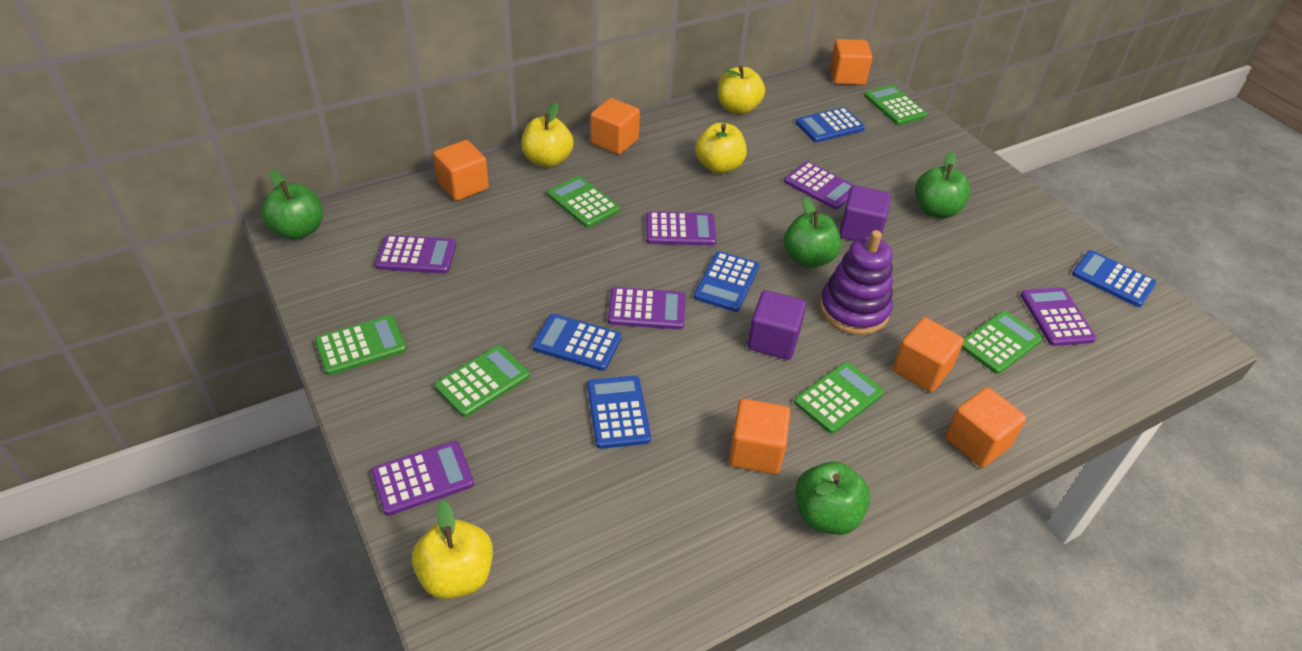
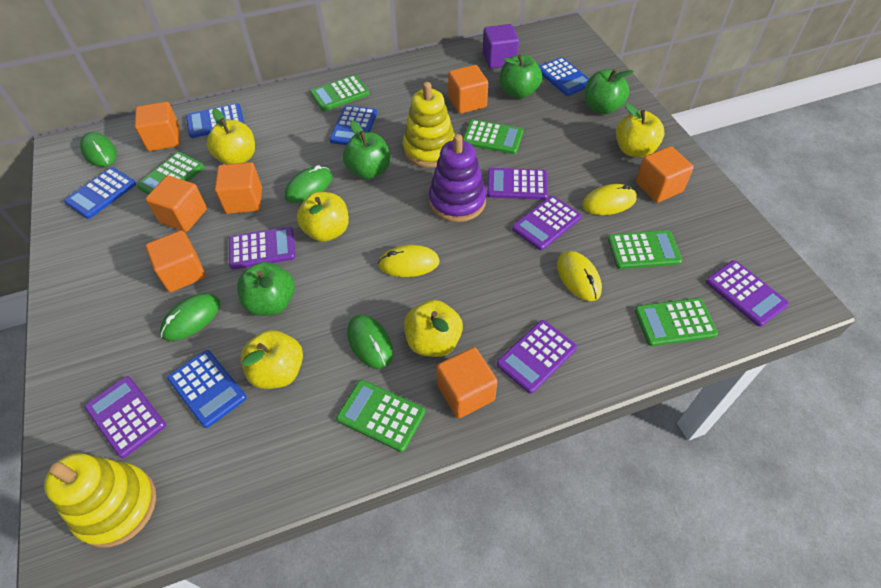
green mouse: 0 -> 4
orange cube: 6 -> 7
purple cube: 2 -> 1
yellow apple: 4 -> 5
yellow mouse: 0 -> 3
yellow stacking toy: 0 -> 2

